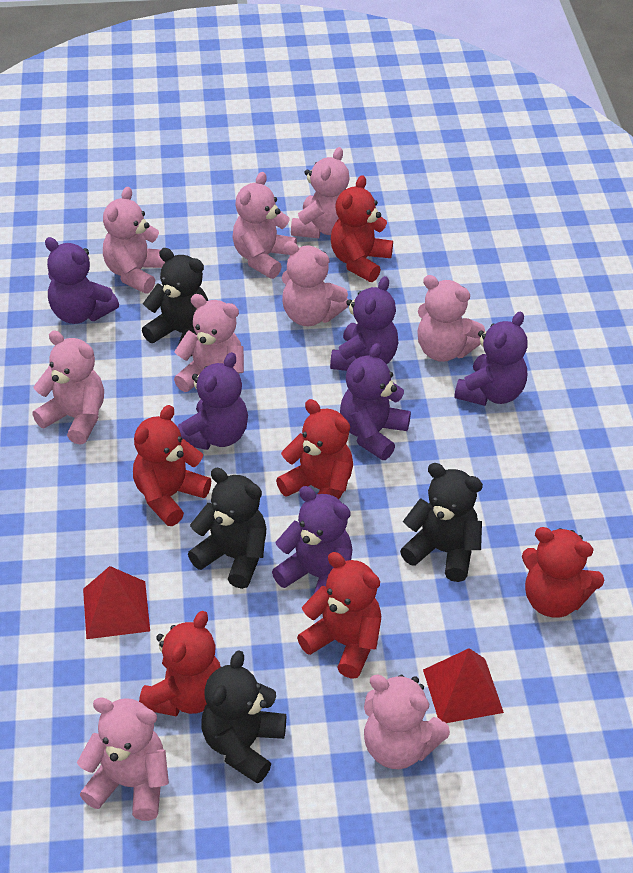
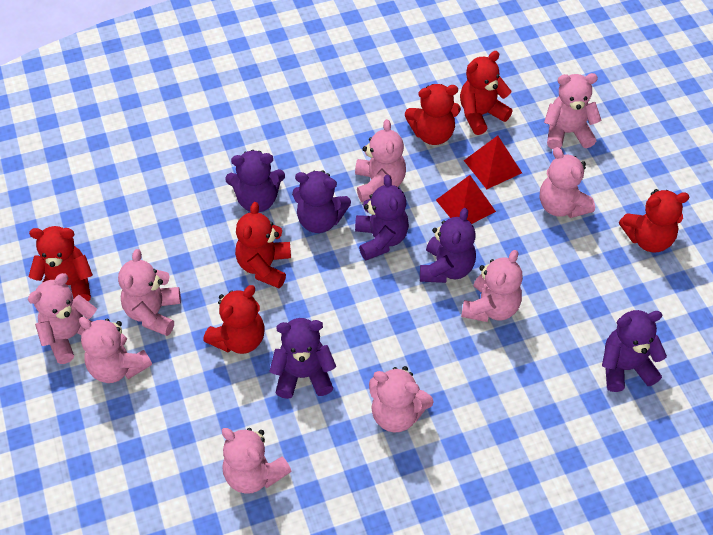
black teddy bear: 4 -> 0

